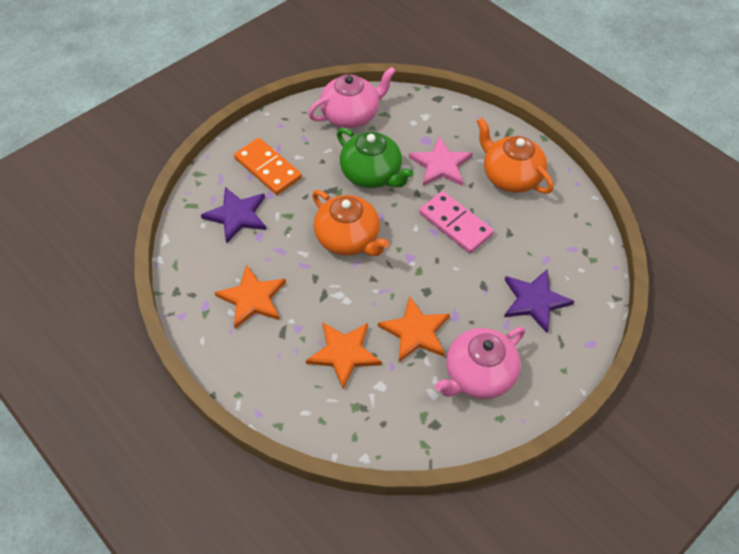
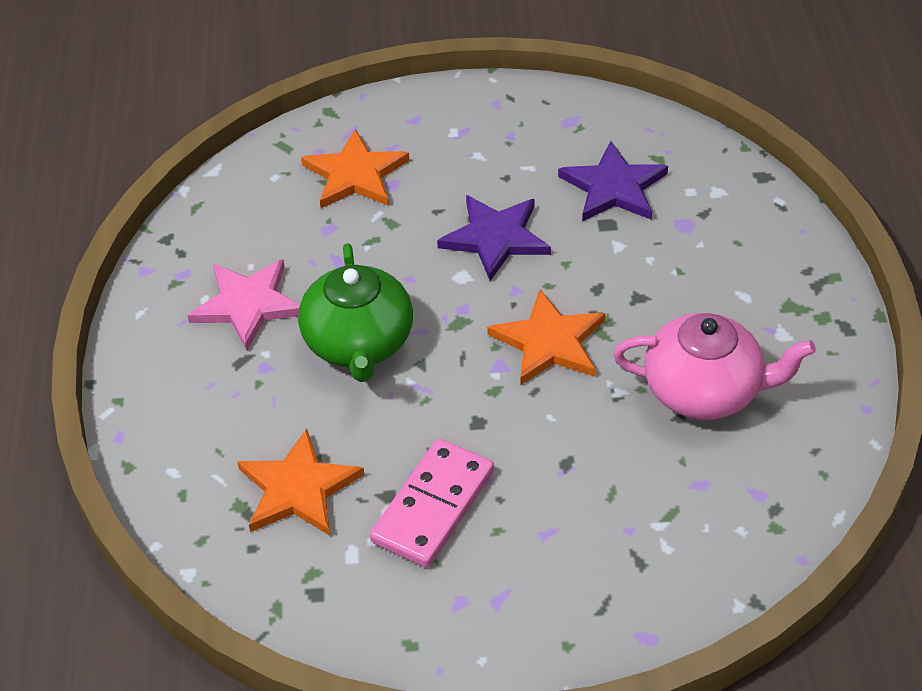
orange domino: 1 -> 0
orange teapot: 2 -> 0
pink teapot: 2 -> 1

